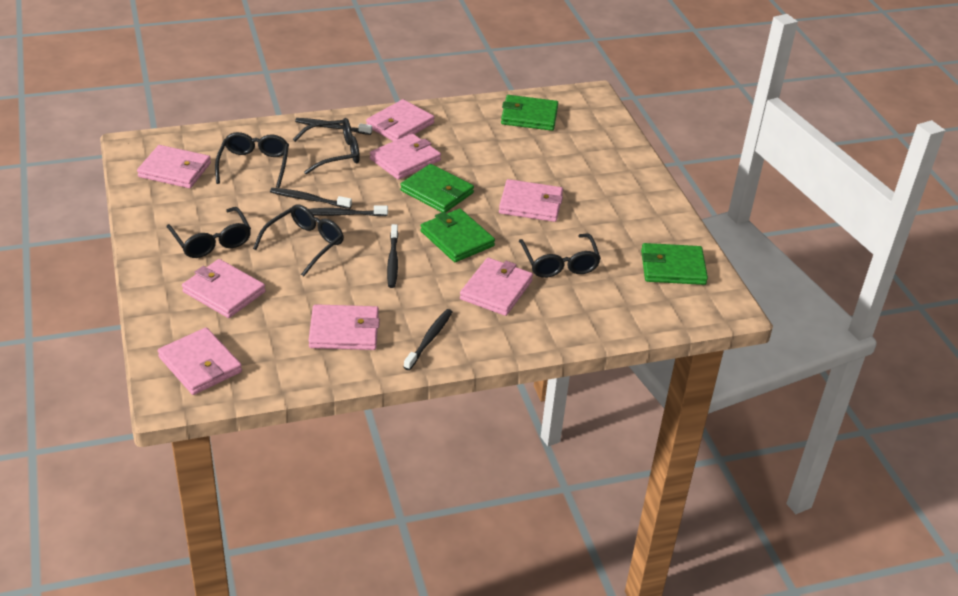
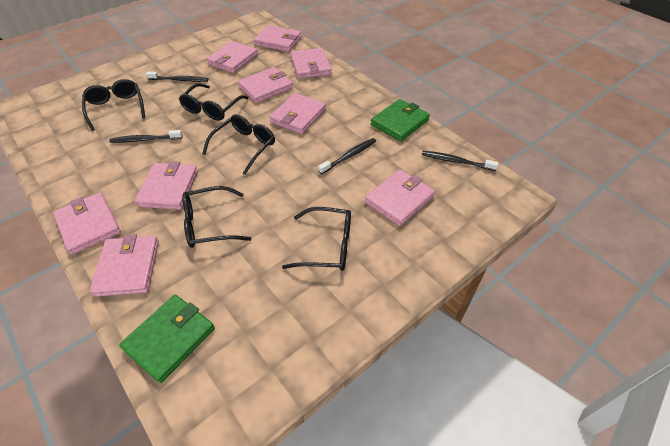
black toothbrush: 5 -> 4
green wallet: 4 -> 2
pink wallet: 8 -> 9

